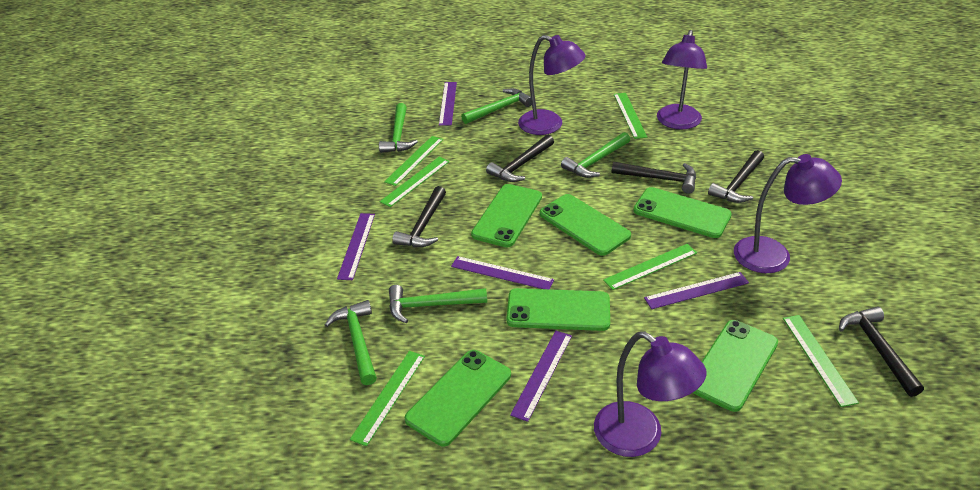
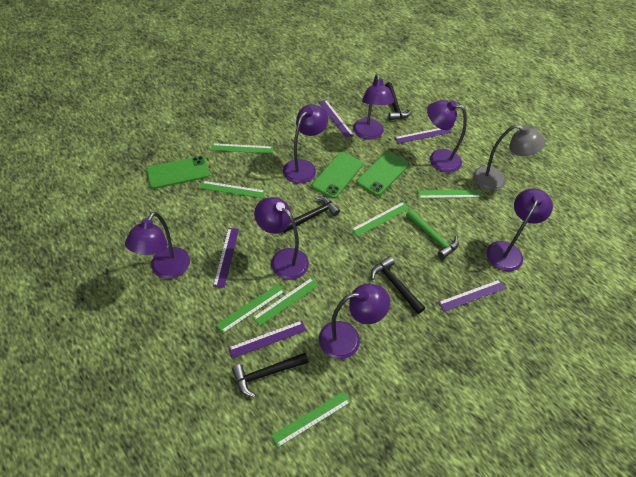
black hammer: 5 -> 4
green hammer: 5 -> 1
green phone: 6 -> 3
green ruler: 6 -> 7
grey lamp: 0 -> 1
purple lamp: 4 -> 7

